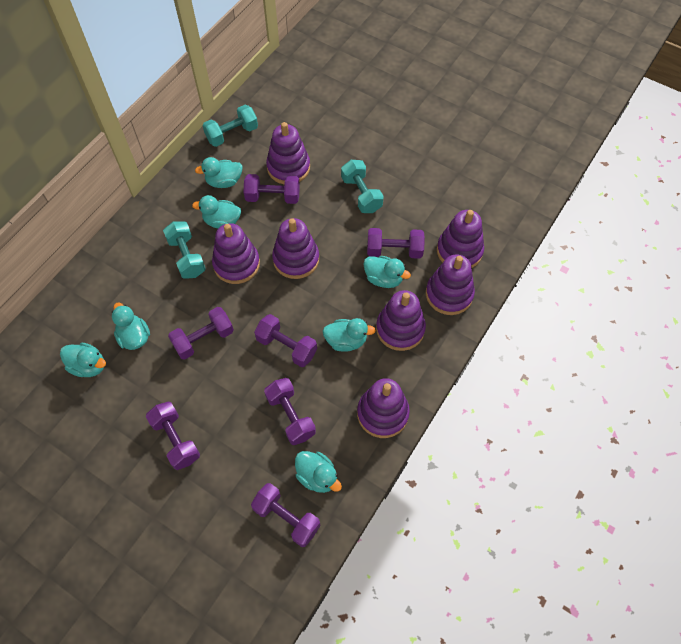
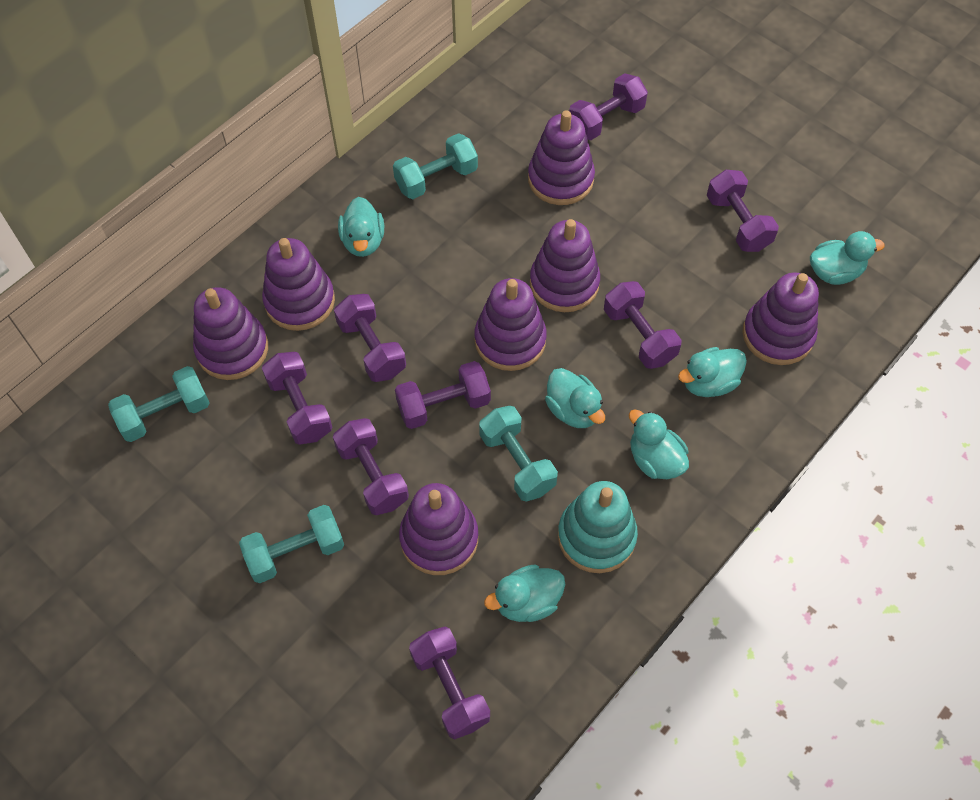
purple dumbbell: 7 -> 8
turquoise duck: 7 -> 6
turquoise dumbbell: 3 -> 4
turquoise stacking toy: 0 -> 1

